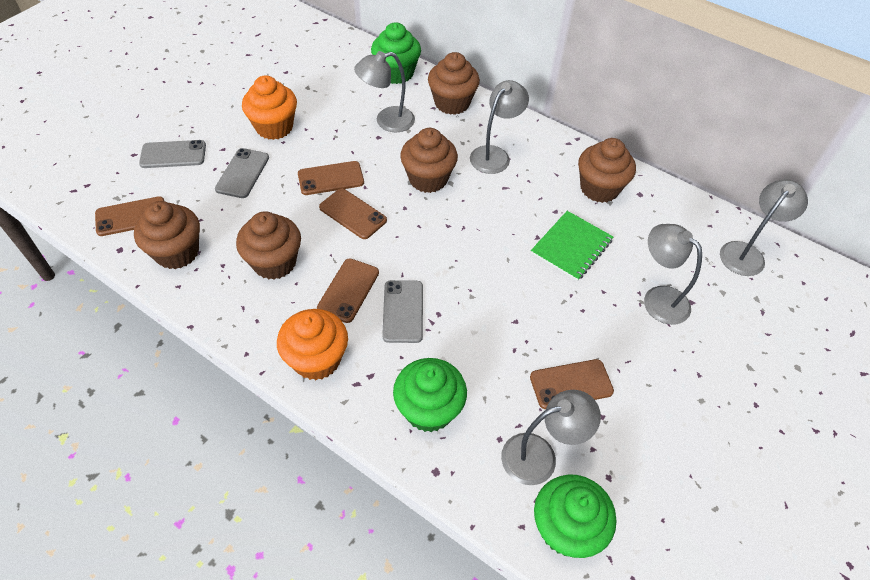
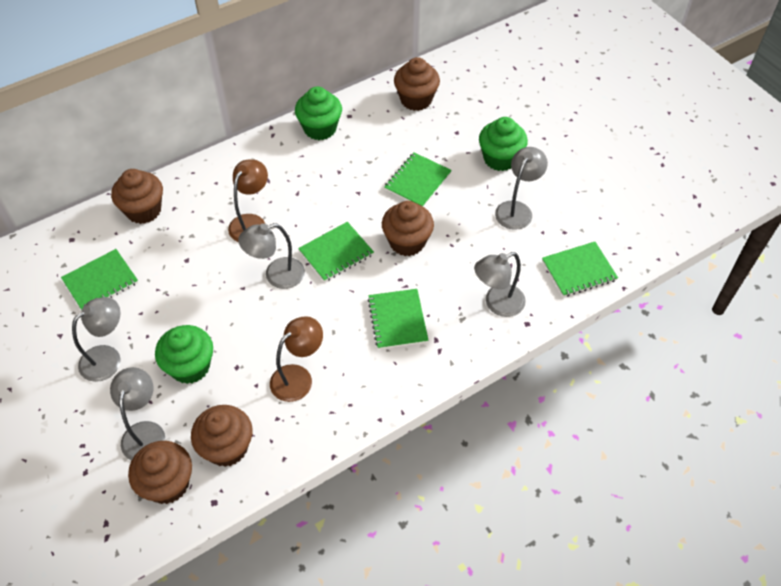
brown lamp: 0 -> 2
brown phone: 5 -> 0
green notebook: 1 -> 5
grey phone: 3 -> 0
orange cupcake: 2 -> 0

